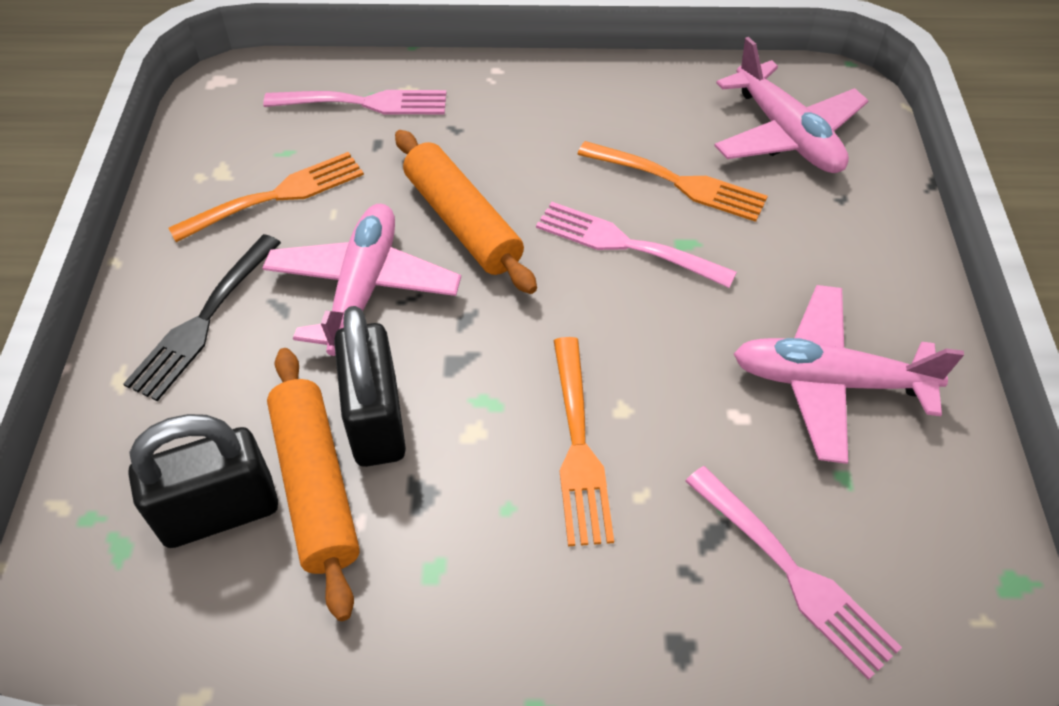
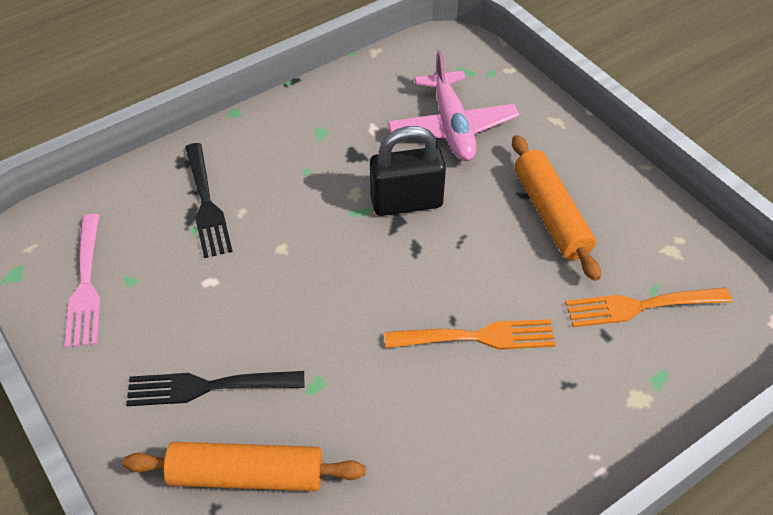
black fork: 1 -> 2
black padlock: 2 -> 1
orange fork: 3 -> 2
pink fork: 3 -> 1
pink plane: 3 -> 1

